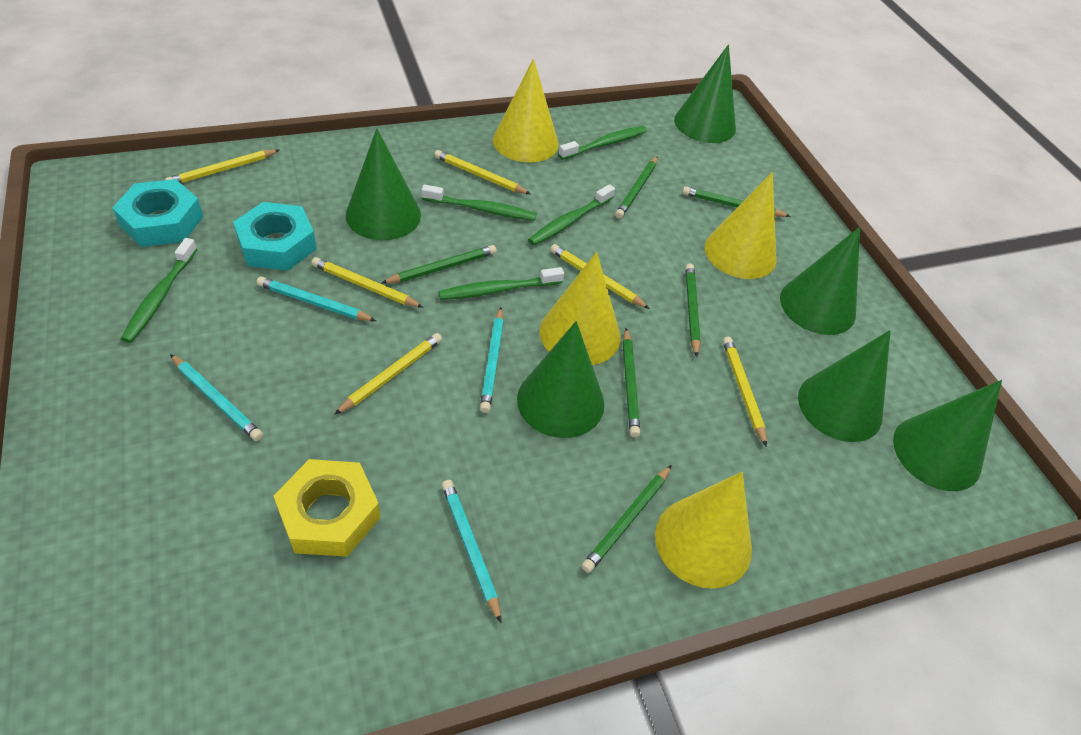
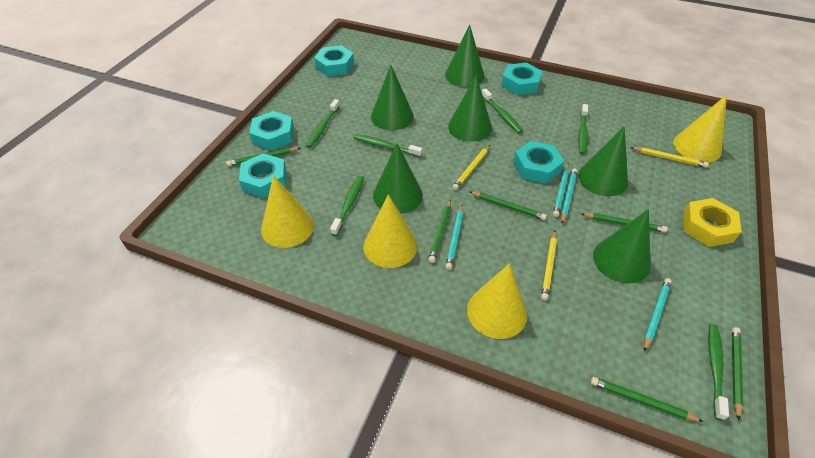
green toothbrush: 5 -> 6
turquoise nut: 2 -> 5
yellow pencil: 6 -> 3

